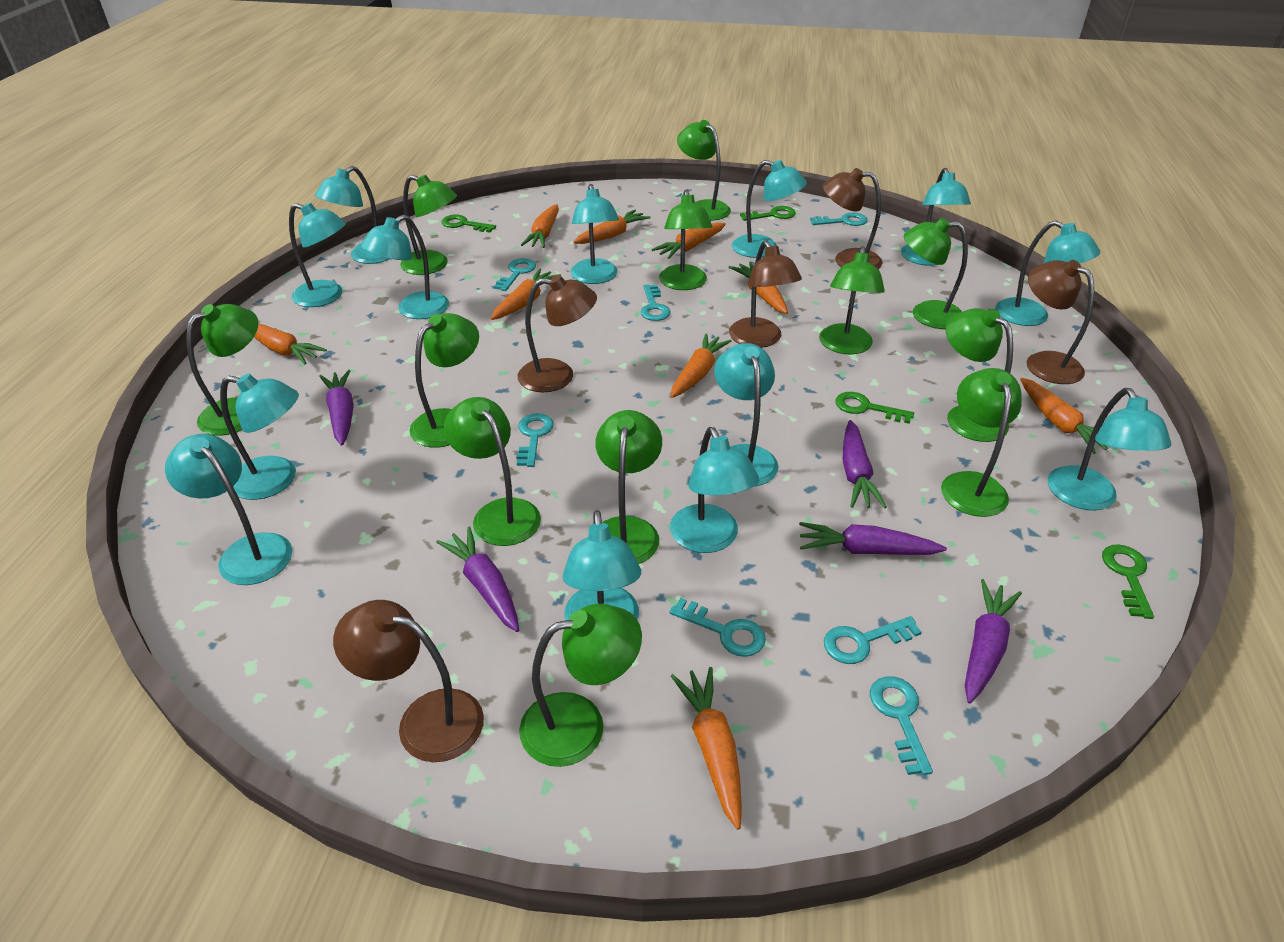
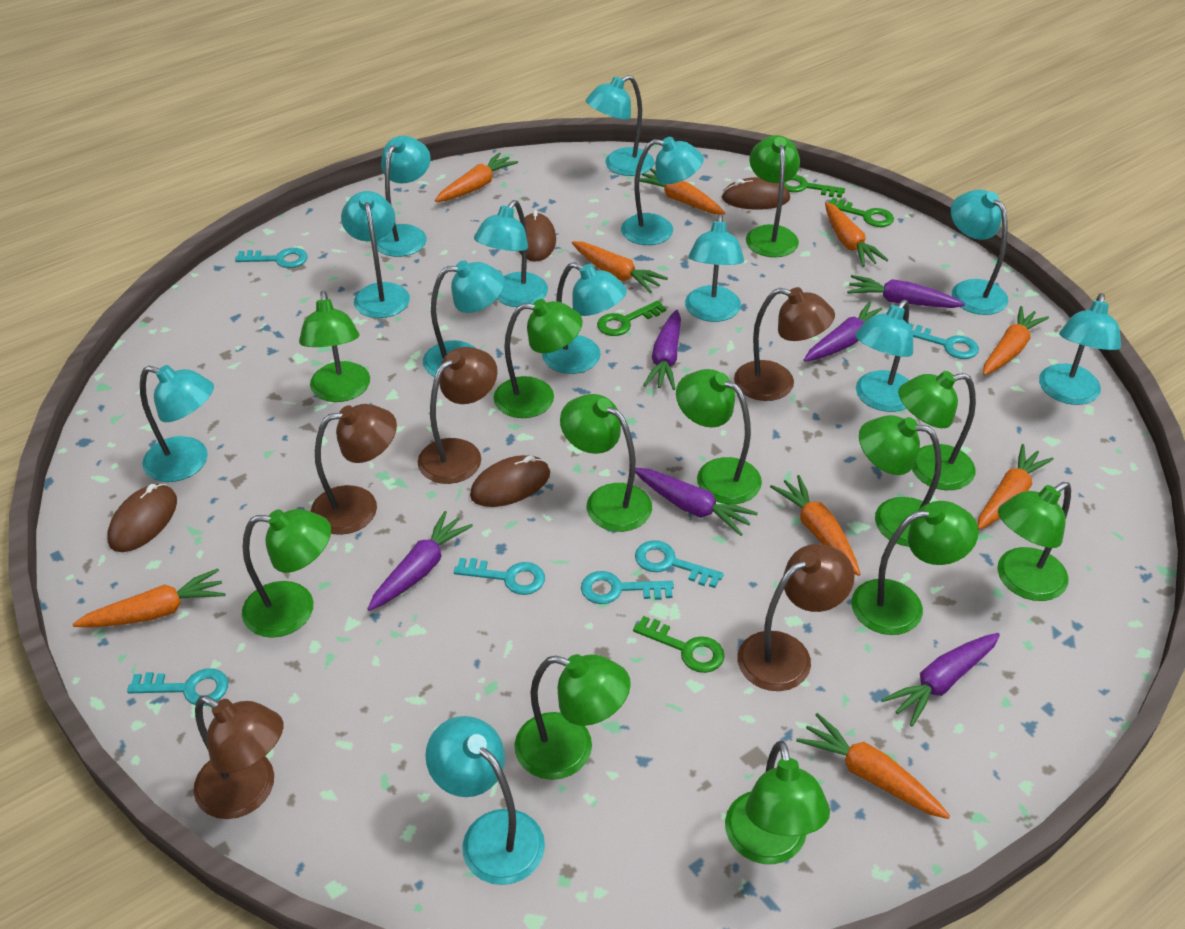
brown mouse: 0 -> 4
purple carrot: 5 -> 6
turquoise key: 7 -> 6

